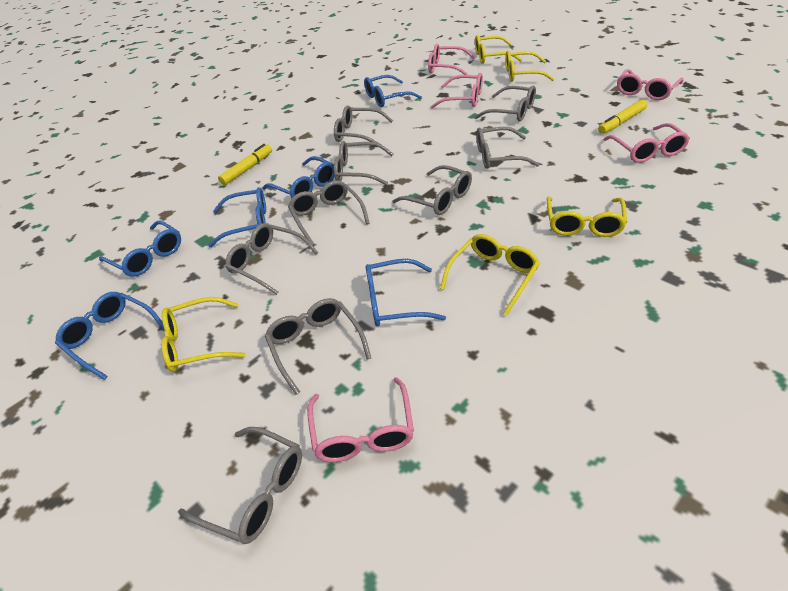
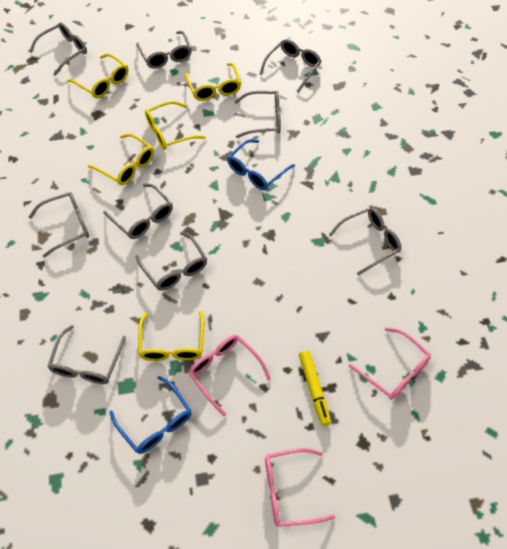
blue glasses: 6 -> 2
pink glasses: 5 -> 3
yellow marker: 2 -> 1

